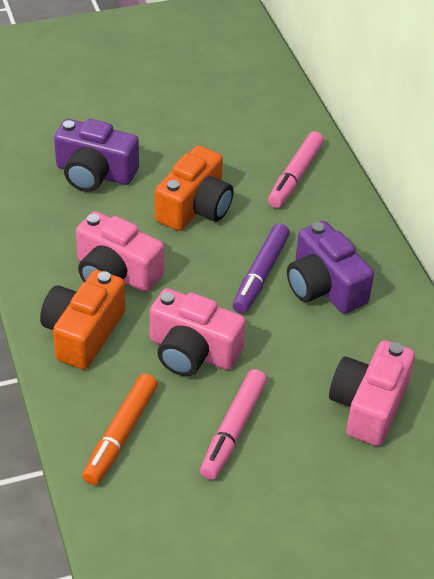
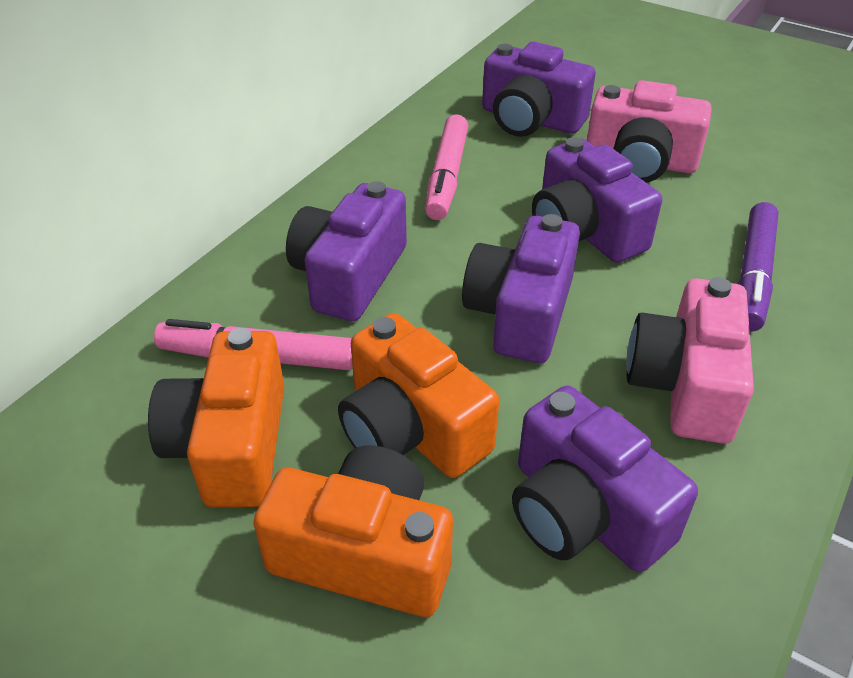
orange camera: 2 -> 3
orange marker: 1 -> 0
pink camera: 3 -> 2
purple camera: 2 -> 5

